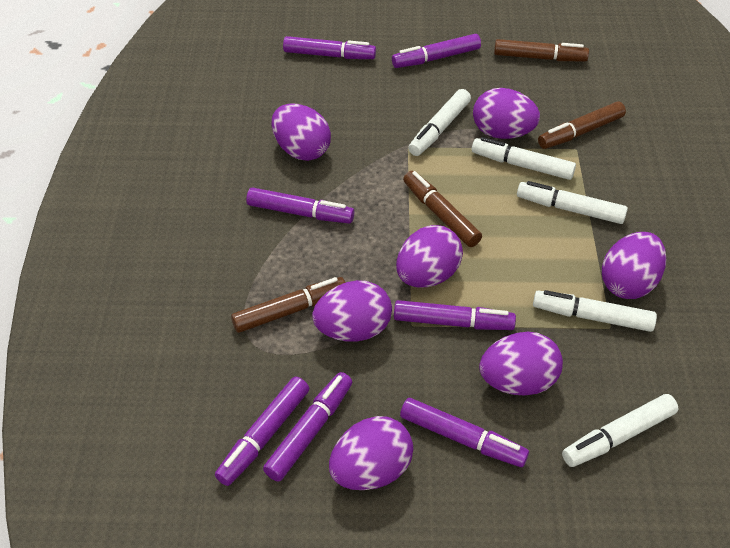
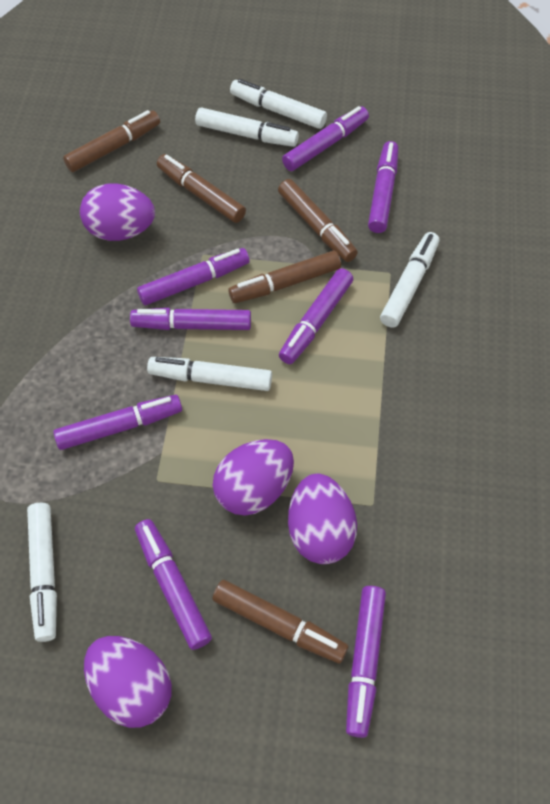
brown marker: 4 -> 5
purple egg: 7 -> 4
purple marker: 7 -> 8

